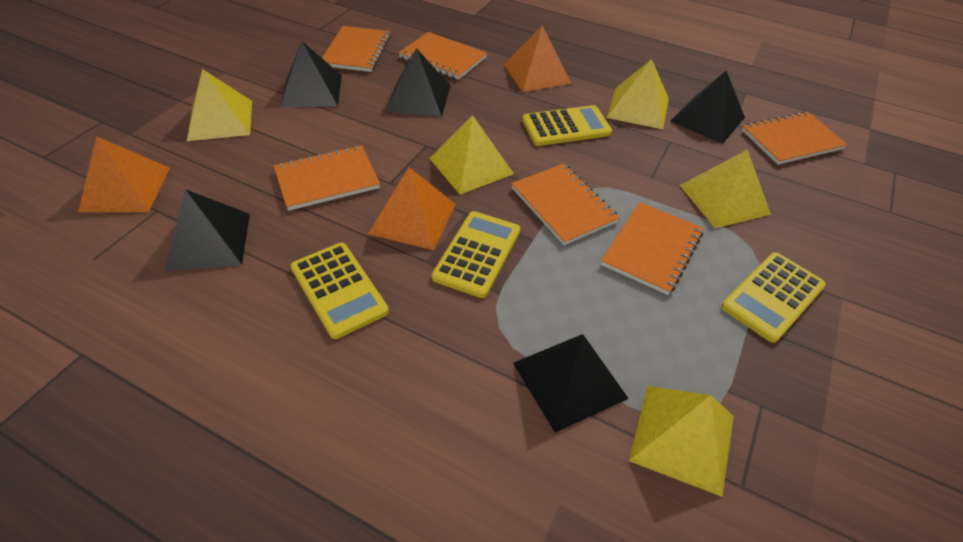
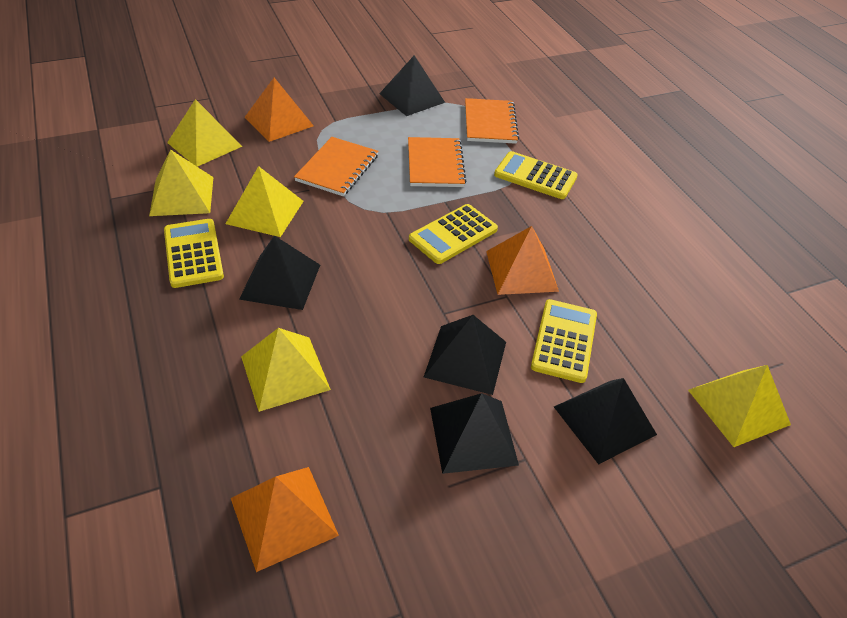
orange notebook: 6 -> 3

